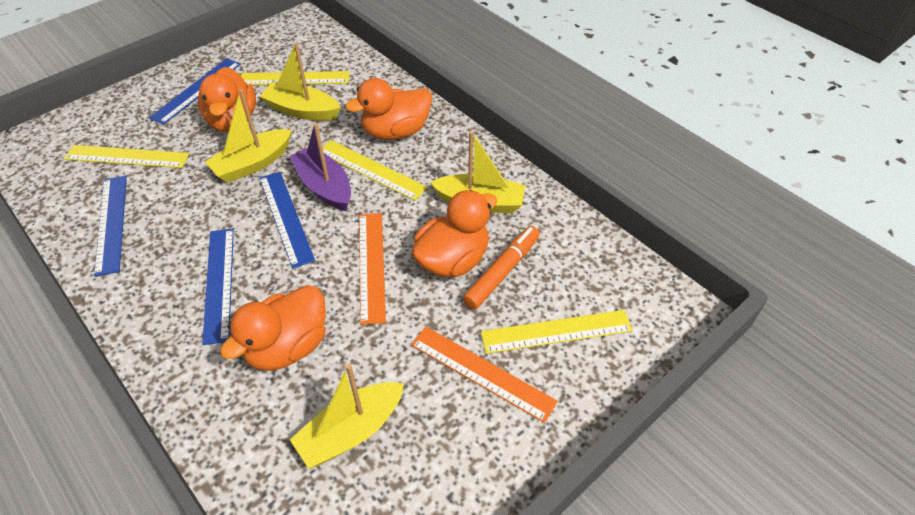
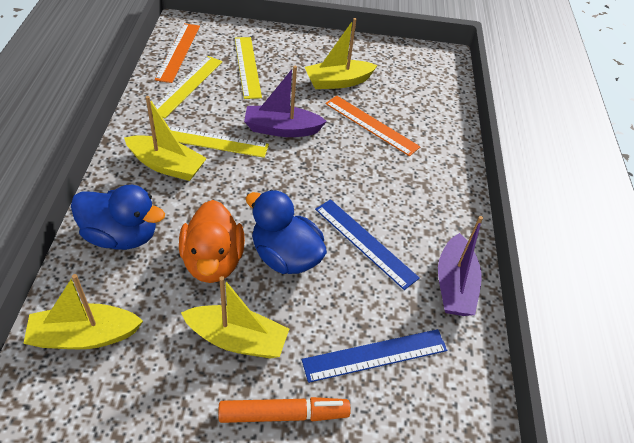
blue duck: 0 -> 2
blue ruler: 4 -> 2
orange duck: 4 -> 1
purple boat: 1 -> 2
yellow ruler: 4 -> 3

